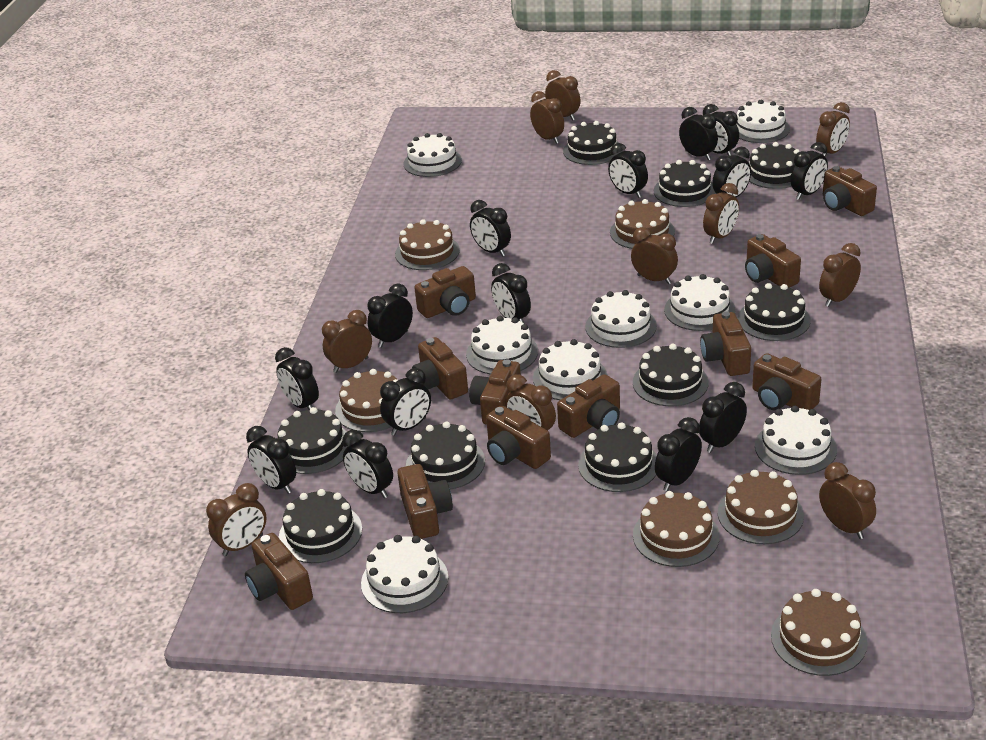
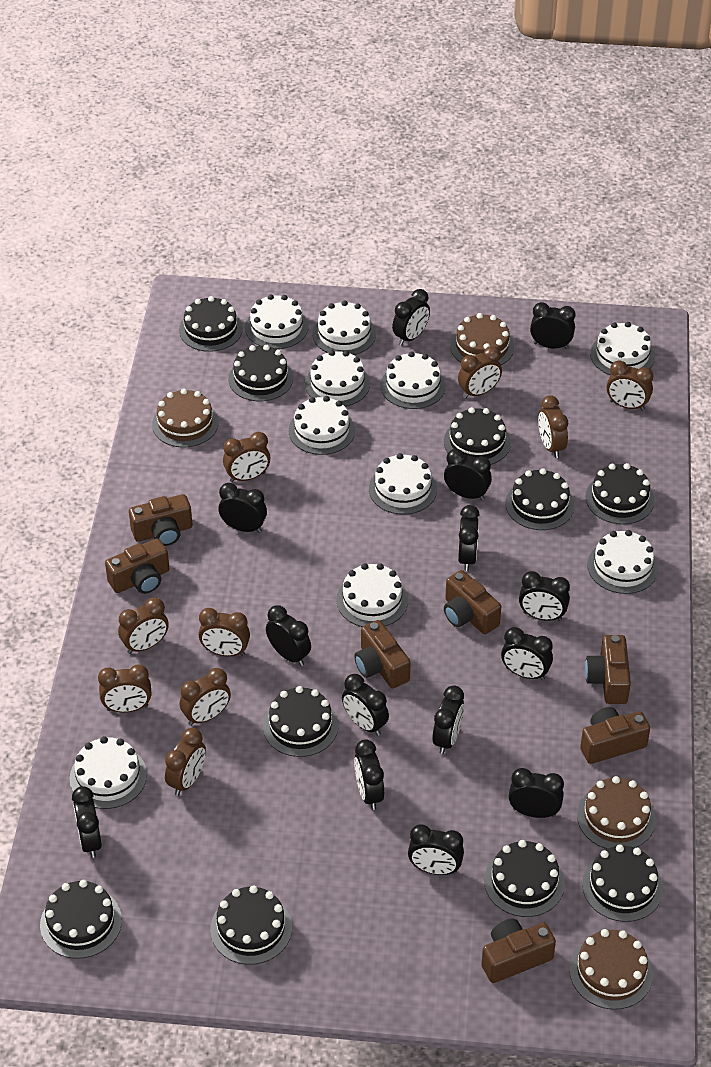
black cake: 9 -> 10
brown cake: 6 -> 4
brown camera: 11 -> 7
brown clock: 10 -> 9
white cake: 8 -> 10

